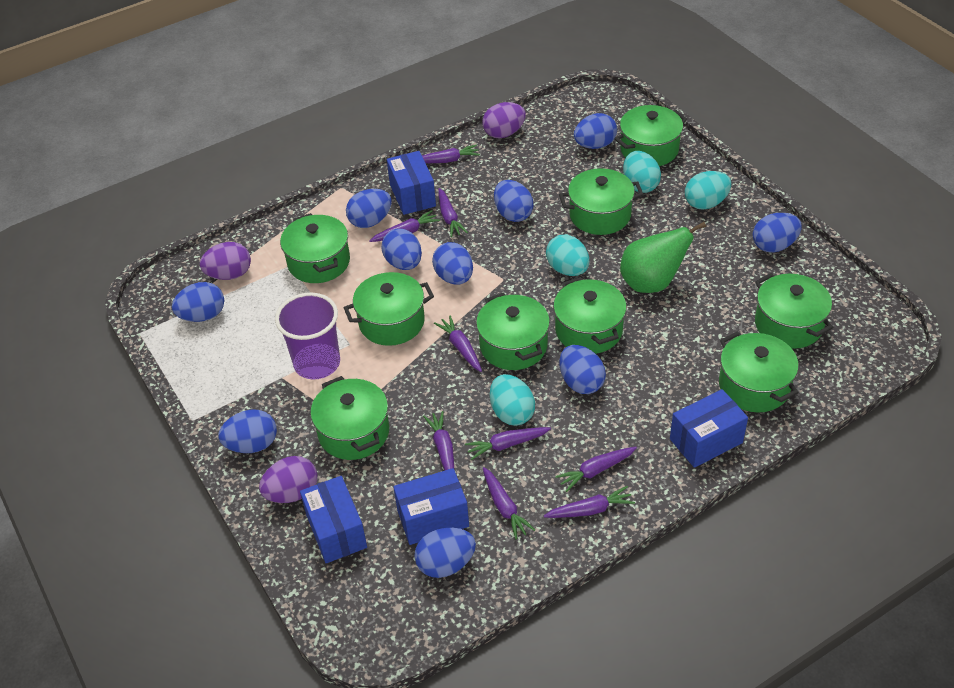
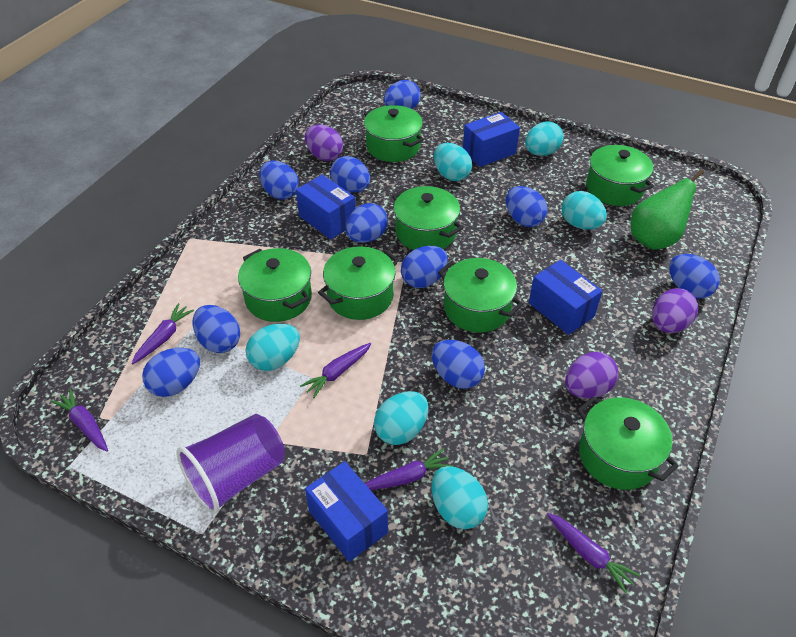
green pot: 9 -> 7
purple carrot: 9 -> 5
turquoise egg: 4 -> 6

